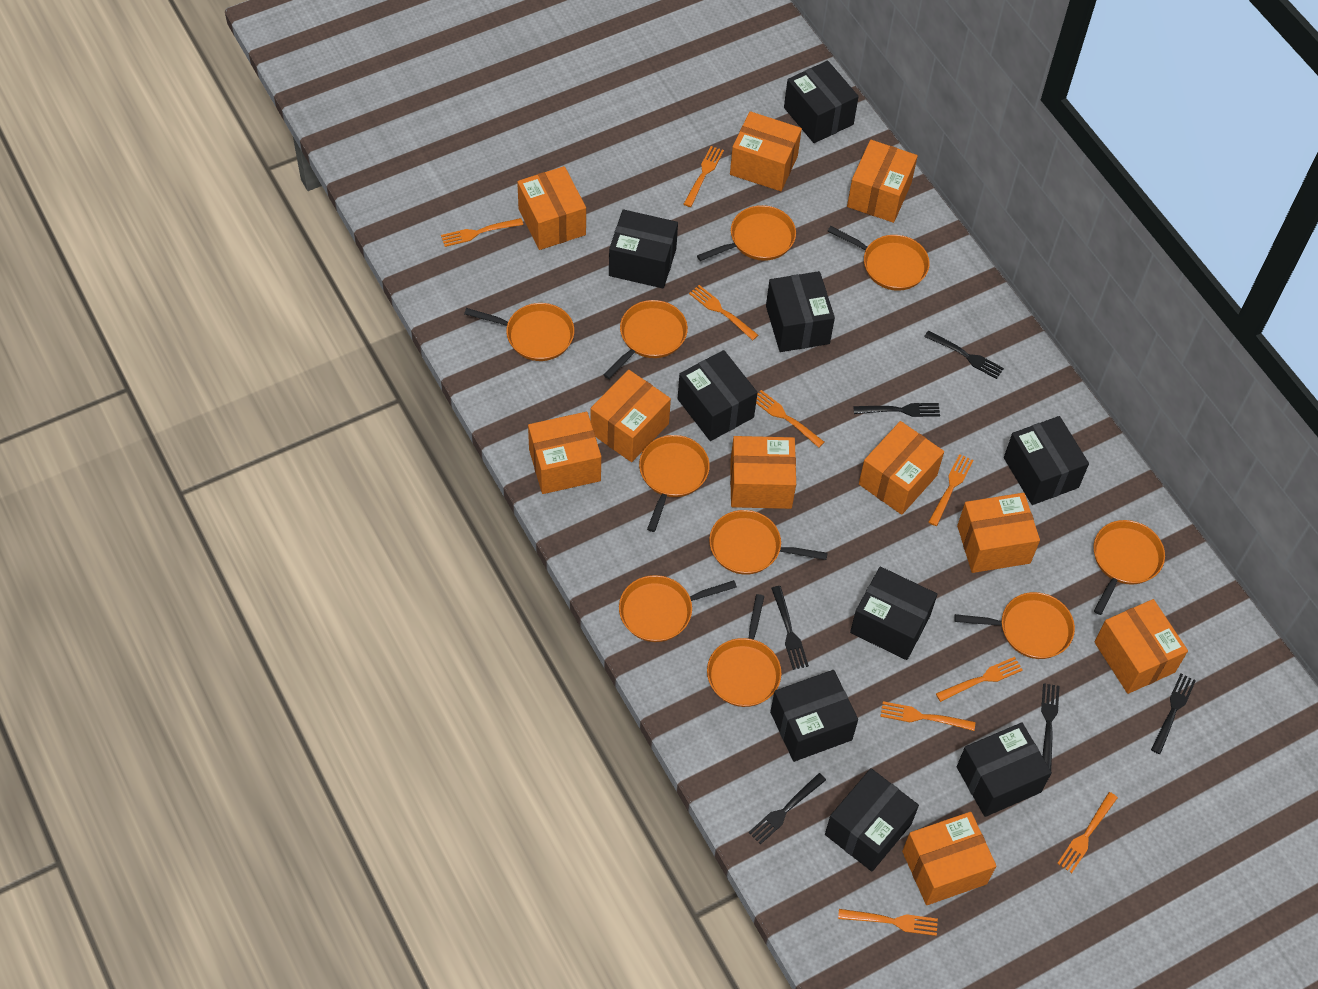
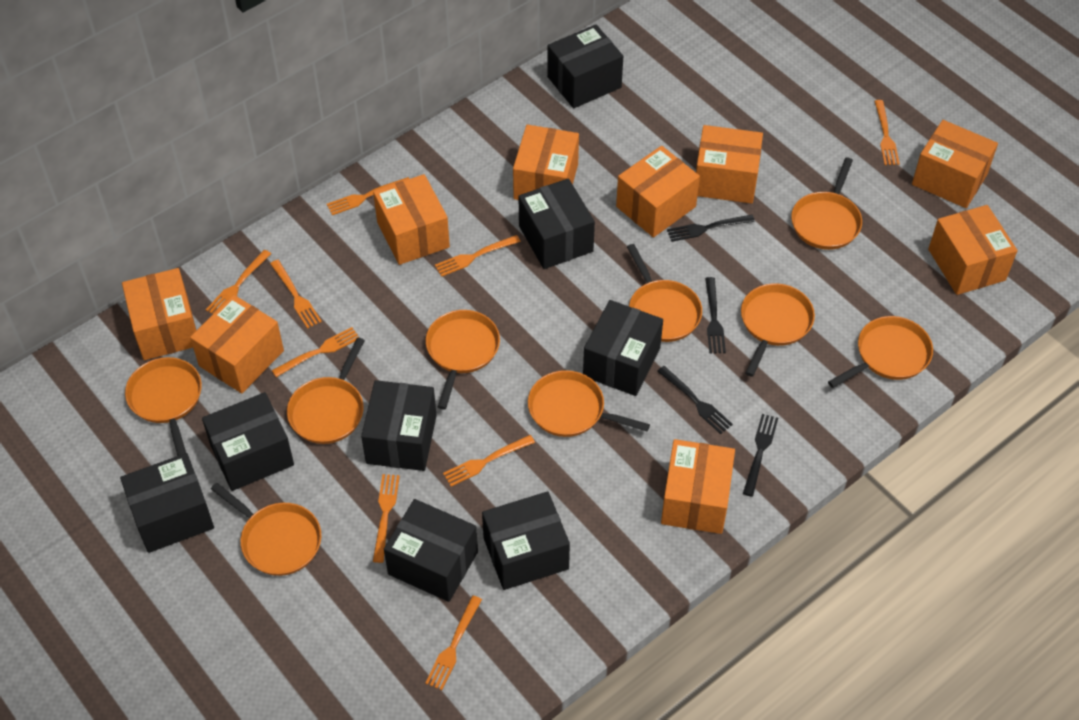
black box: 9 -> 8
black fork: 6 -> 4
orange box: 10 -> 9
orange pan: 10 -> 9

